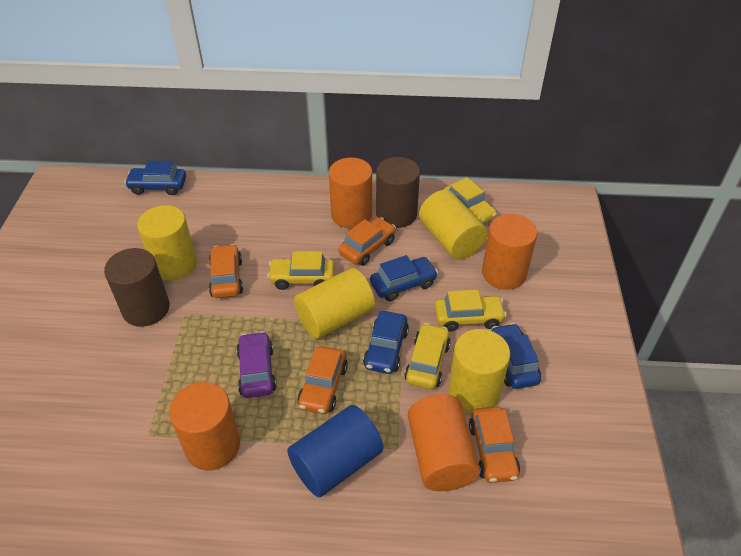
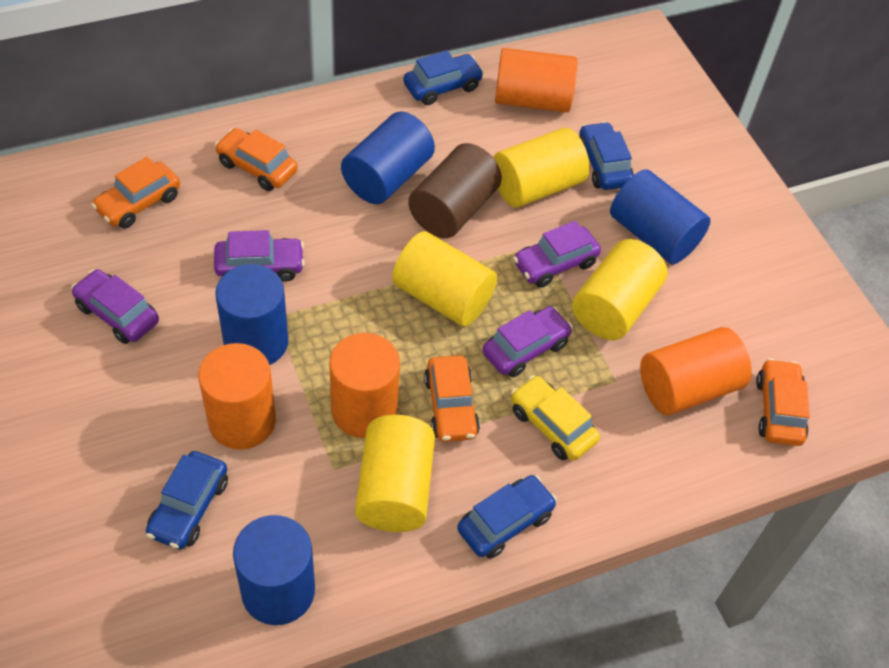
blue cylinder: 1 -> 4
brown cylinder: 2 -> 1
purple car: 1 -> 4
yellow car: 4 -> 1

